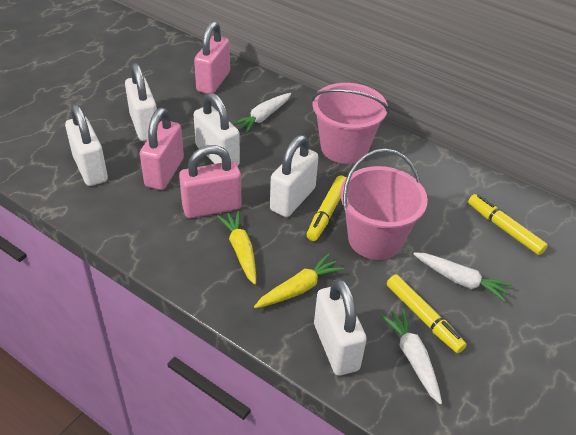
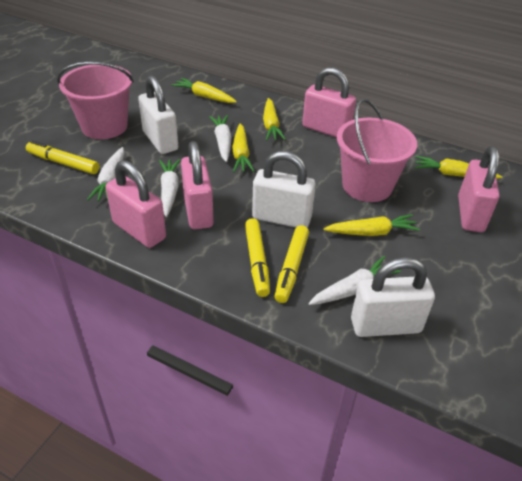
pink padlock: 3 -> 4
white carrot: 3 -> 4
white padlock: 5 -> 3
yellow carrot: 2 -> 5

